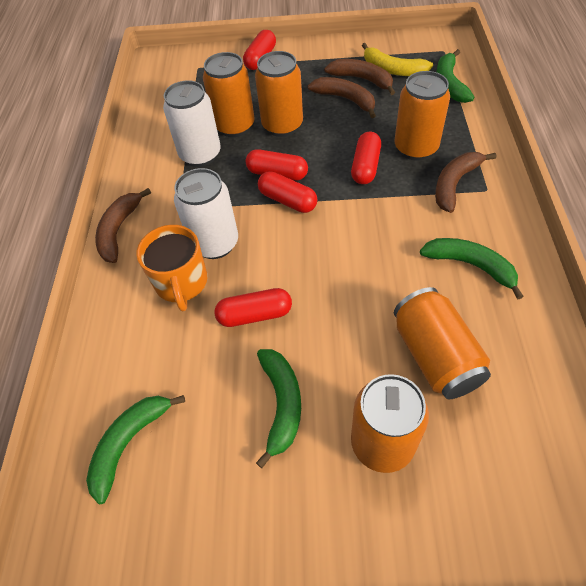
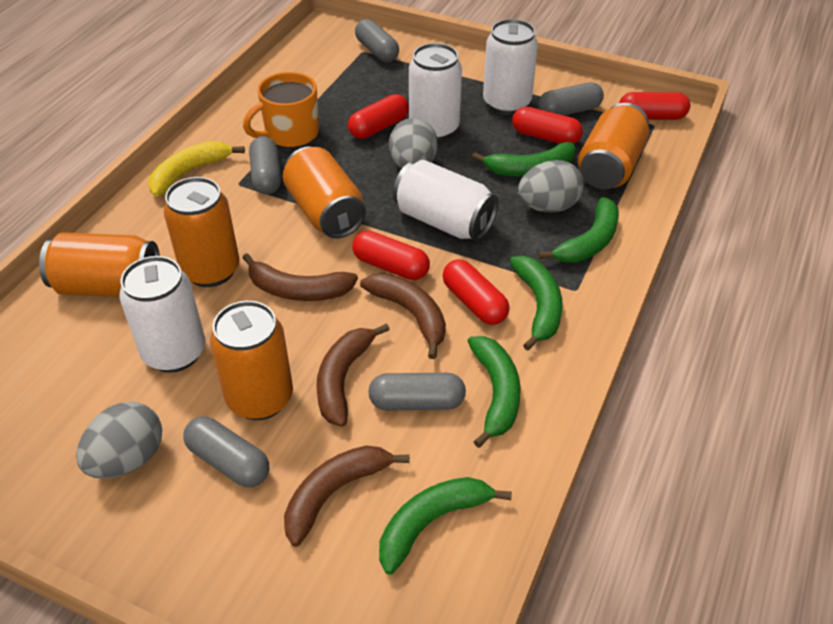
green banana: 4 -> 5
grey capsule: 0 -> 5
grey egg: 0 -> 3
white can: 2 -> 4

